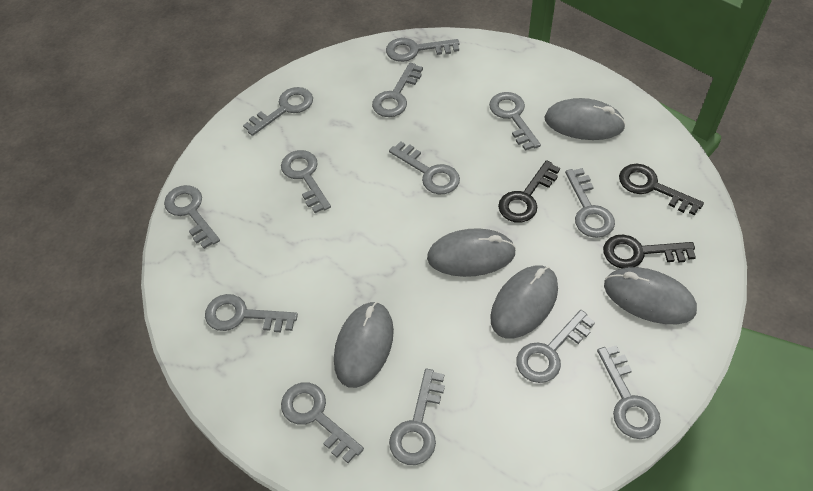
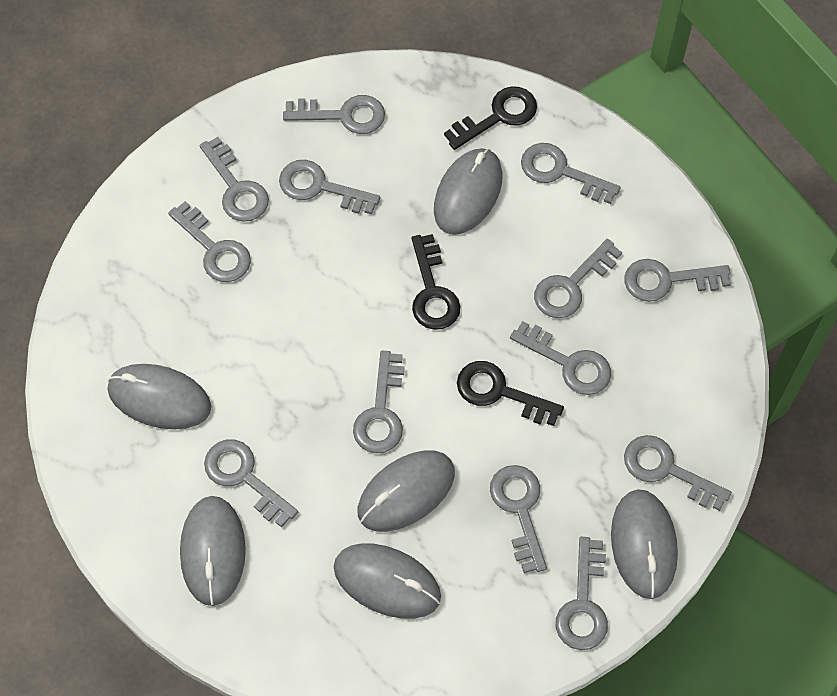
grey mouse: 5 -> 6

